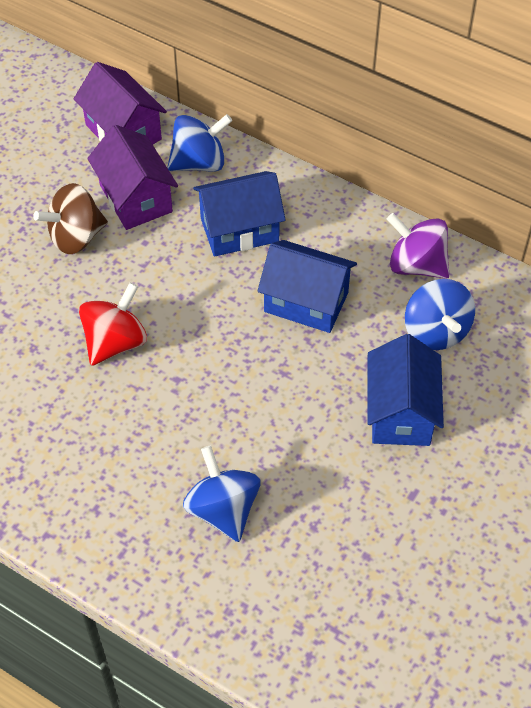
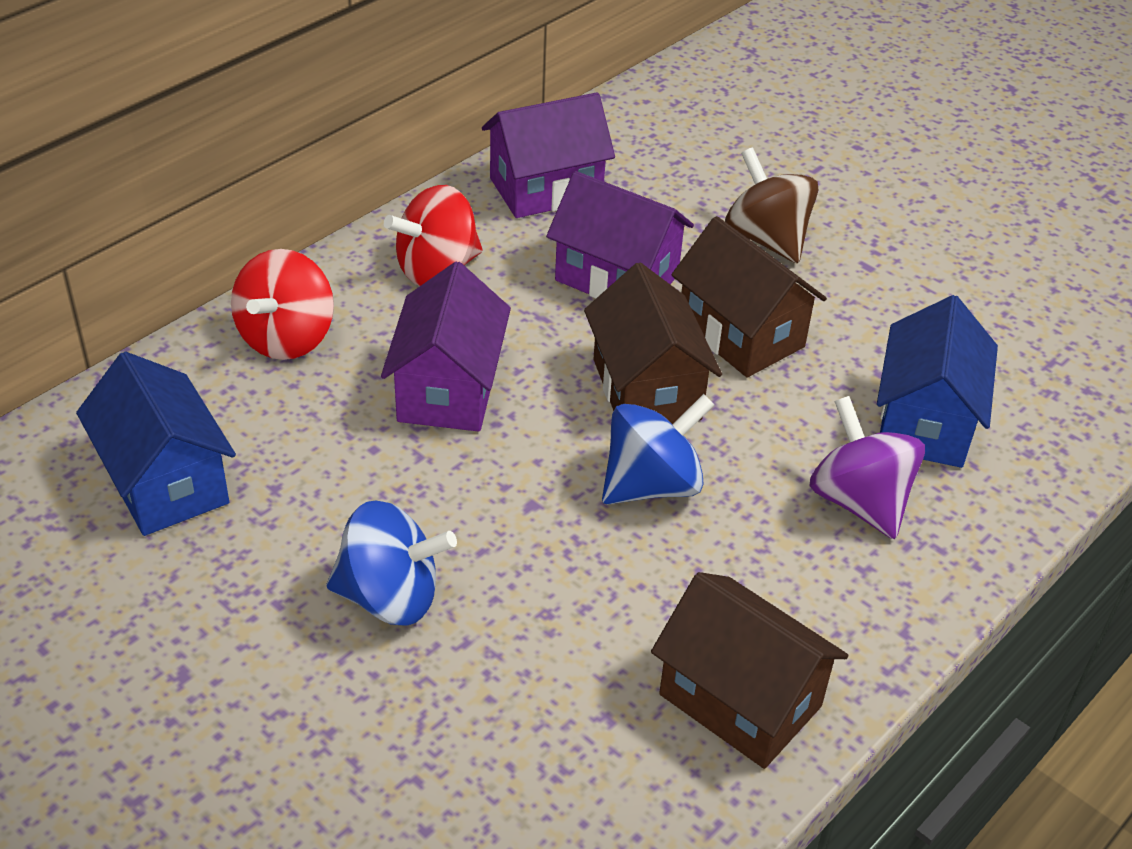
blue house: 3 -> 2
blue spinning top: 3 -> 2
brown house: 0 -> 3
purple house: 2 -> 3
red spinning top: 1 -> 2

